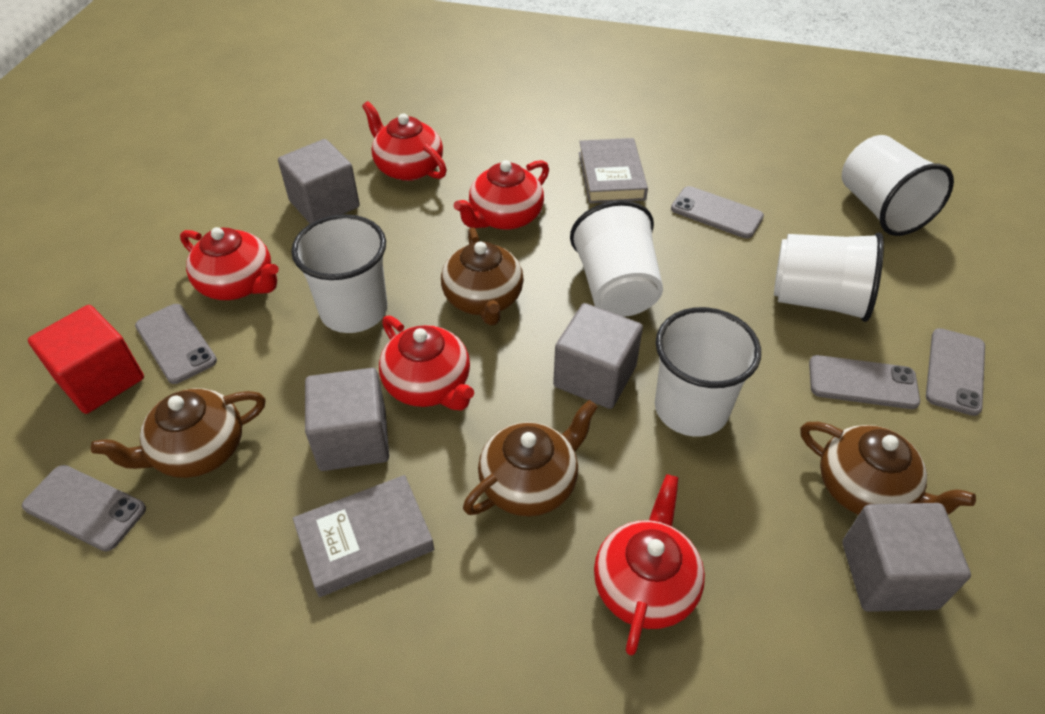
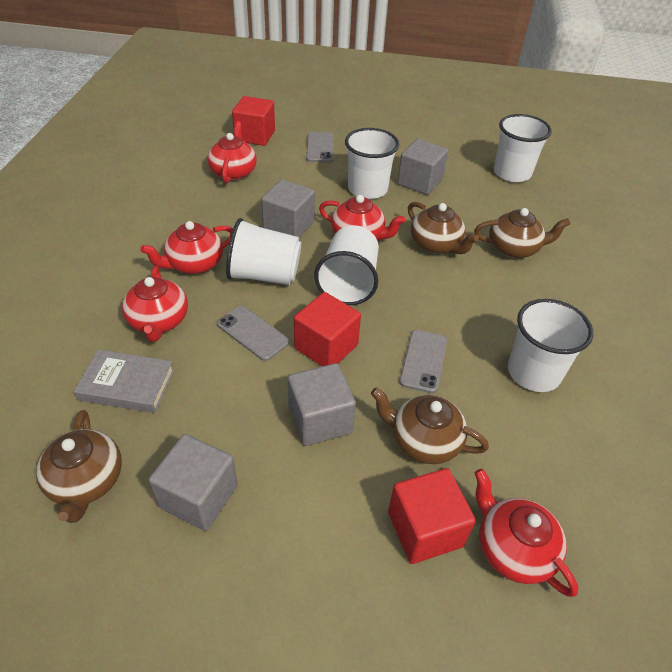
grey book: 2 -> 1
grey phone: 5 -> 3
red cube: 1 -> 3

